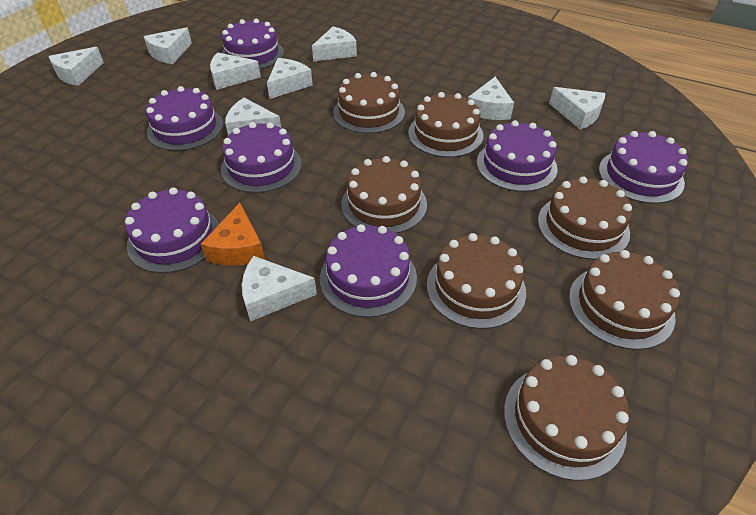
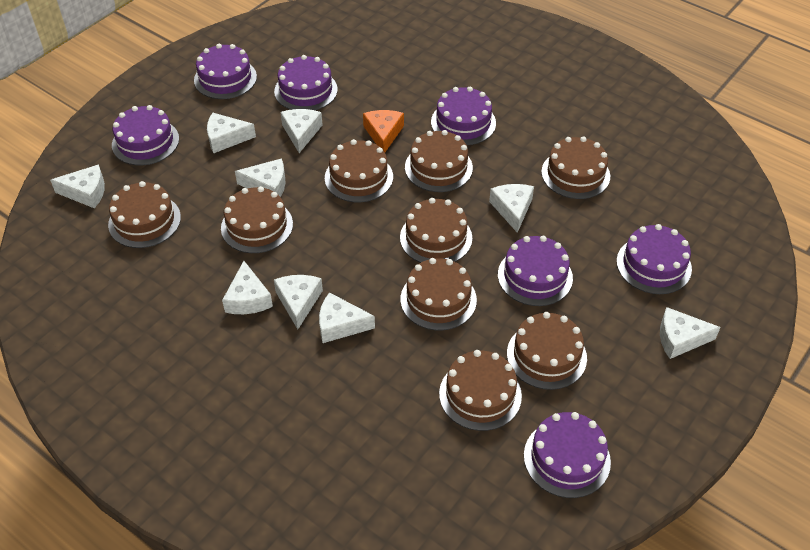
brown cake: 7 -> 9

